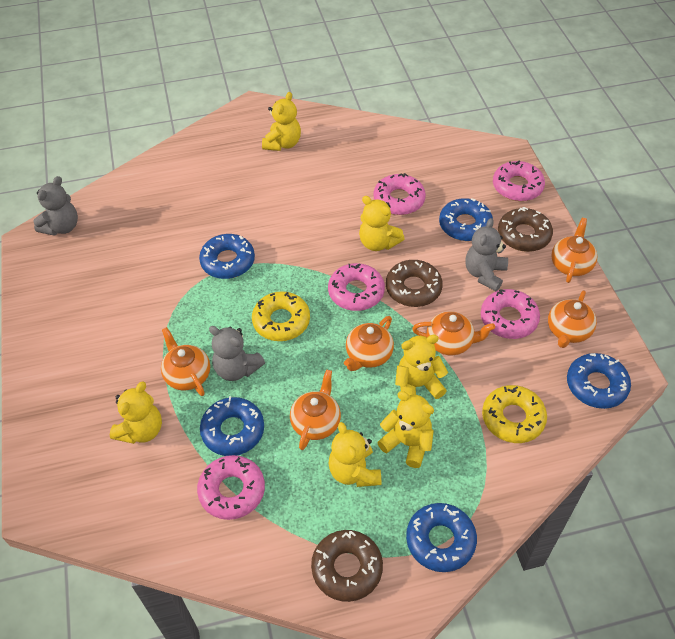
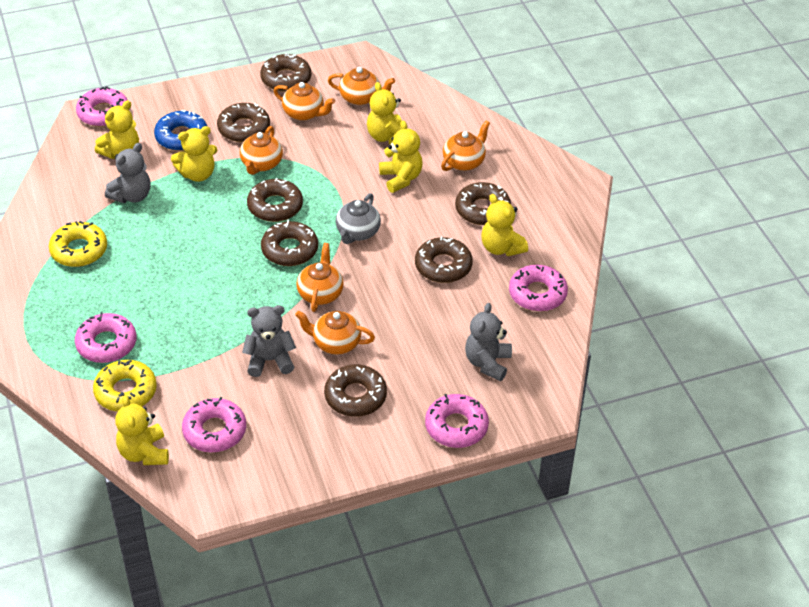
blue donut: 5 -> 1
brown donut: 3 -> 7
grey teapot: 0 -> 1

